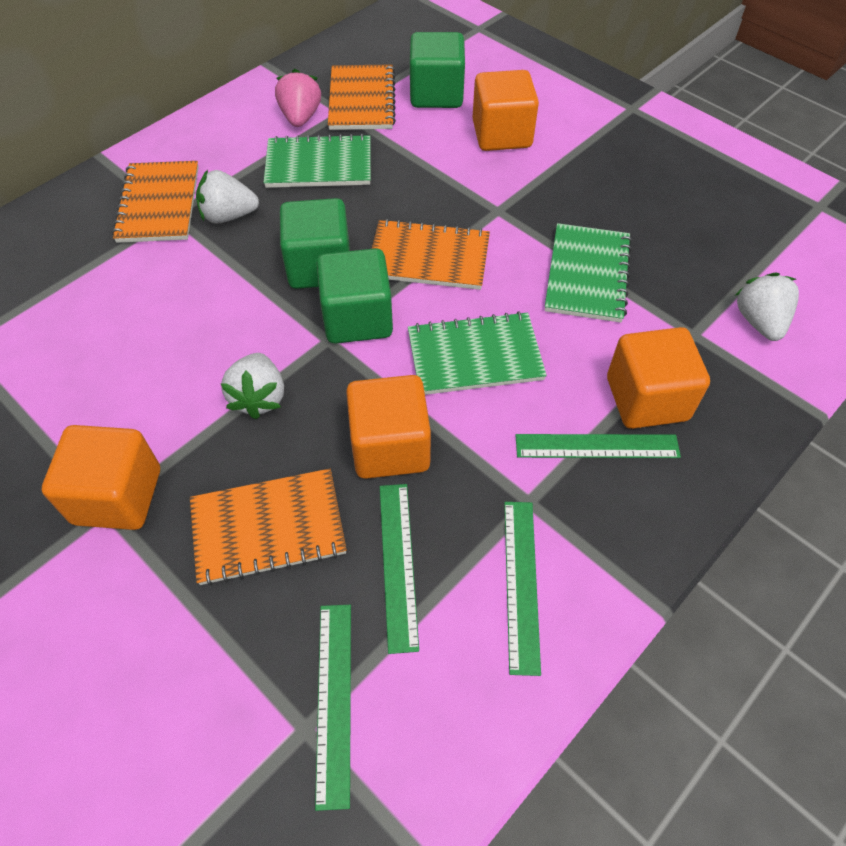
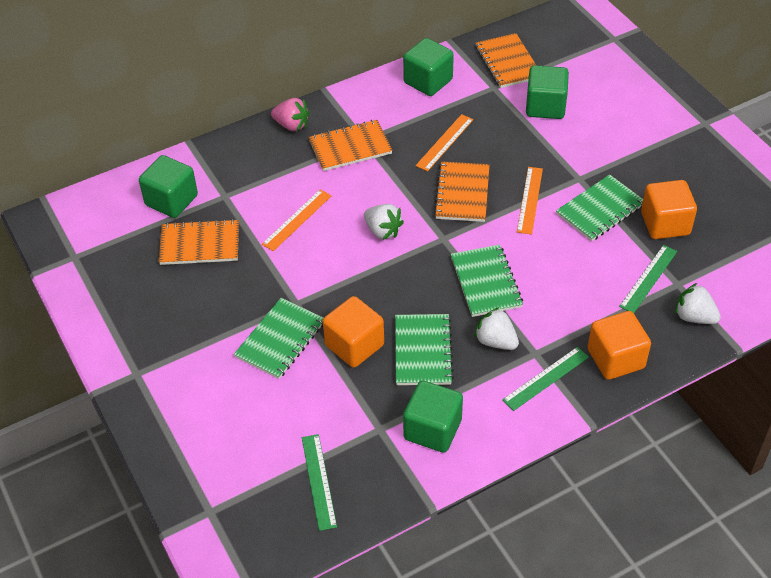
green cube: 3 -> 4
green notebook: 3 -> 4
green ruler: 4 -> 3
orange cube: 4 -> 3
orange ruler: 0 -> 3

